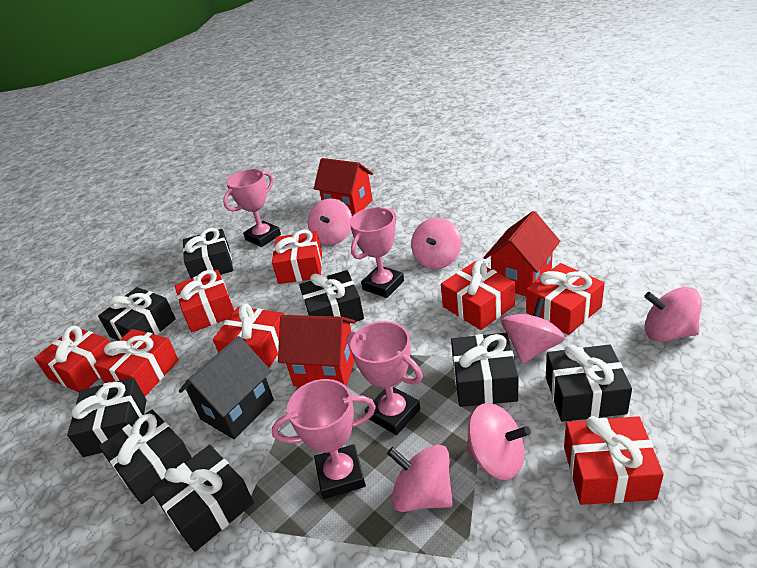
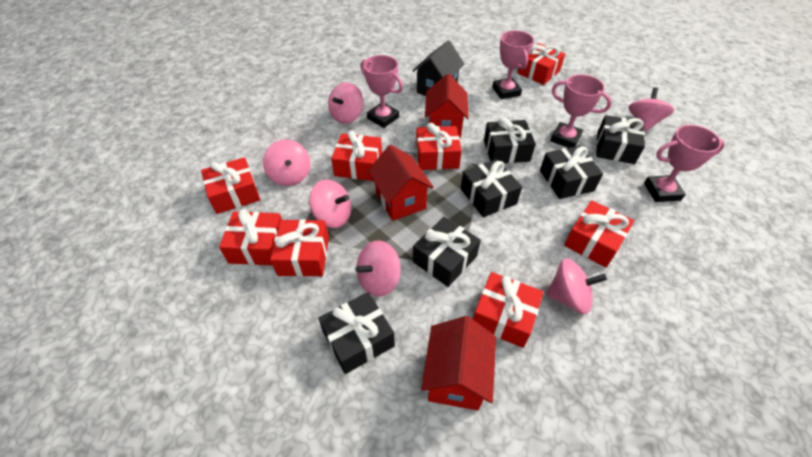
black gift: 8 -> 6

